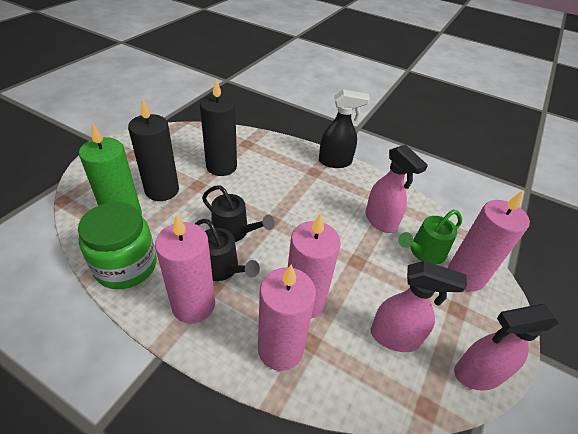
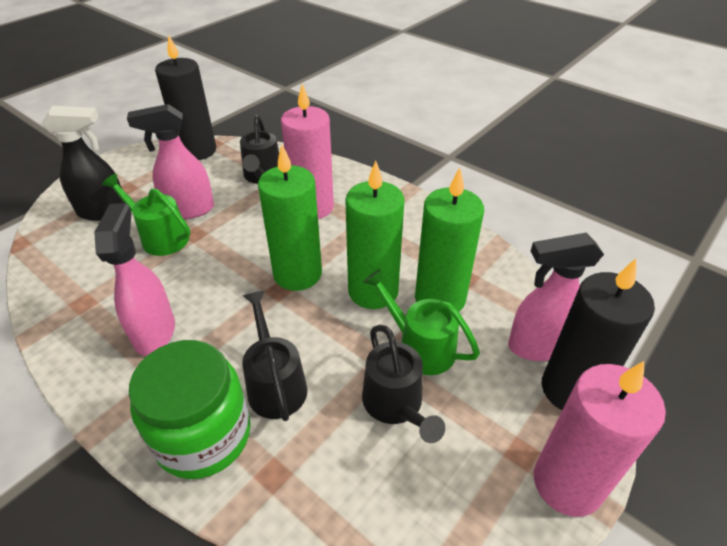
black watering can: 2 -> 3
green candle: 1 -> 3
green watering can: 1 -> 2
pink candle: 4 -> 2

